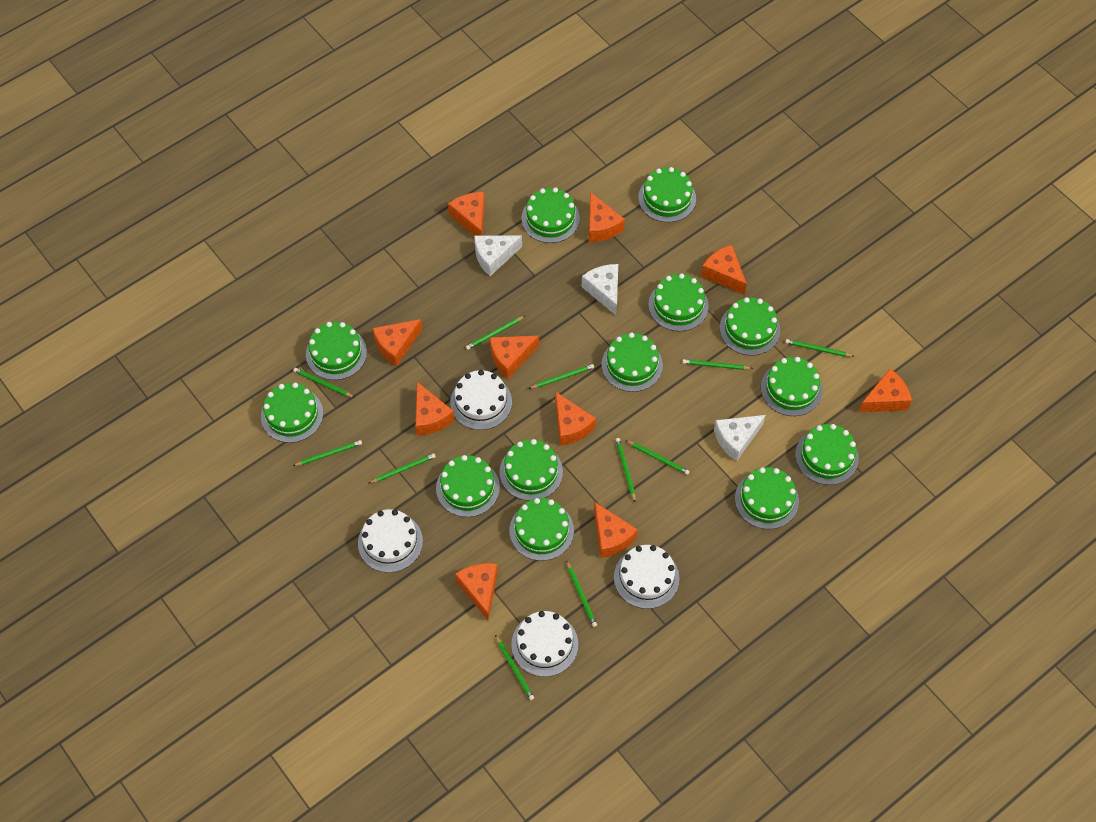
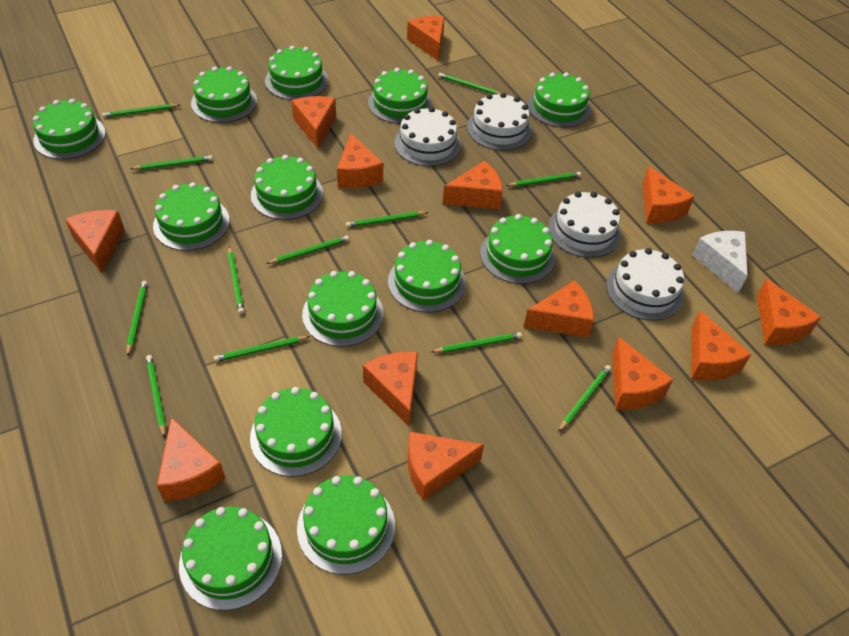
green pencil: 11 -> 12
orange cheese: 10 -> 13
white cheese: 3 -> 1

